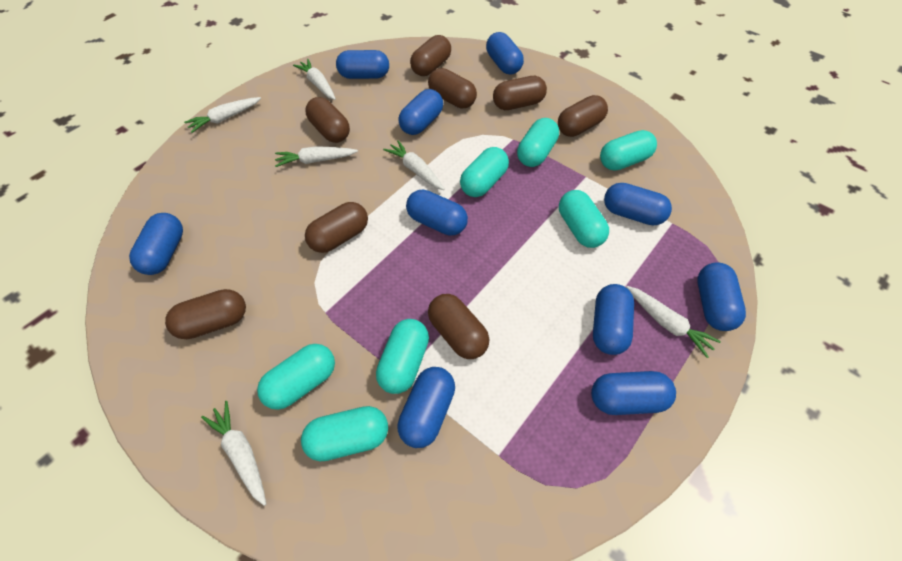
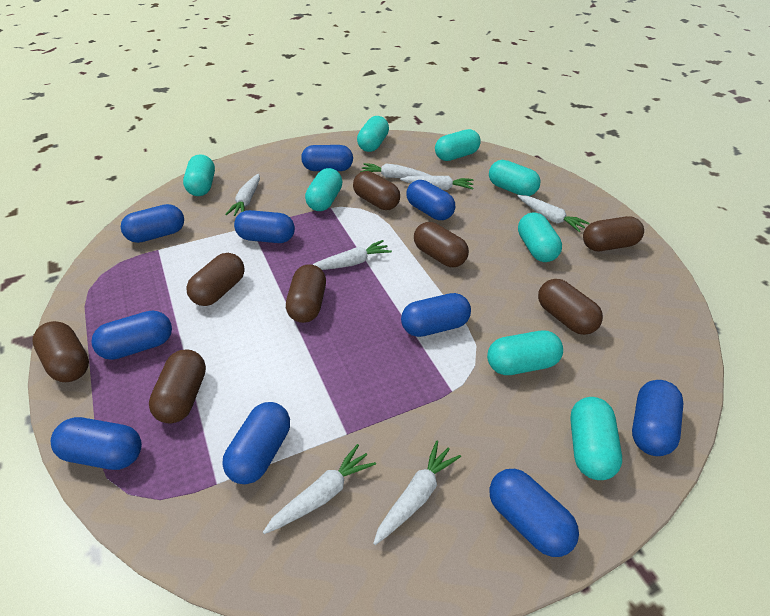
turquoise capsule: 7 -> 8
white carrot: 6 -> 7

